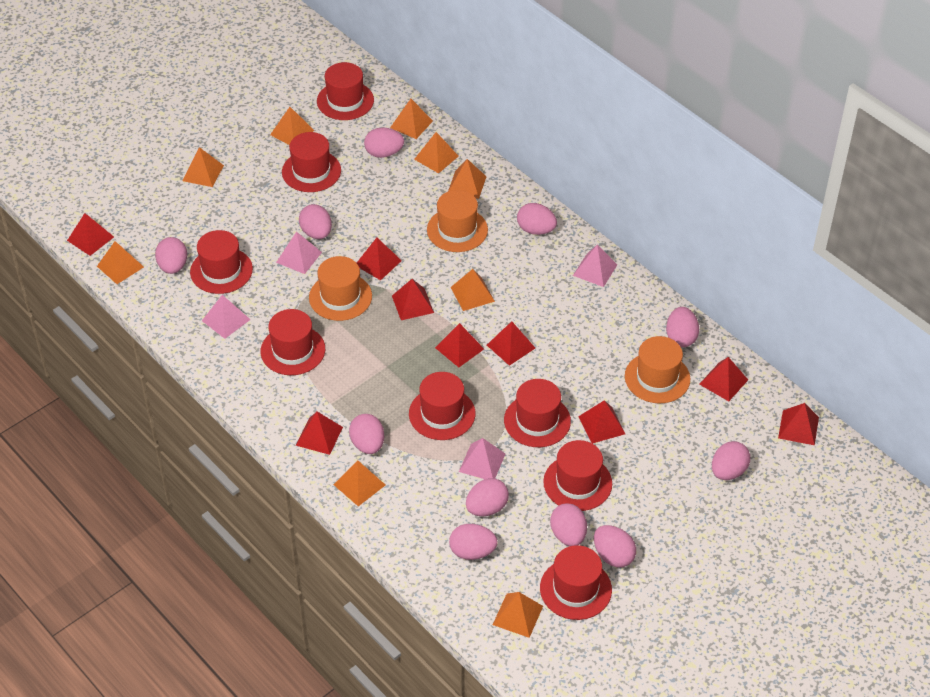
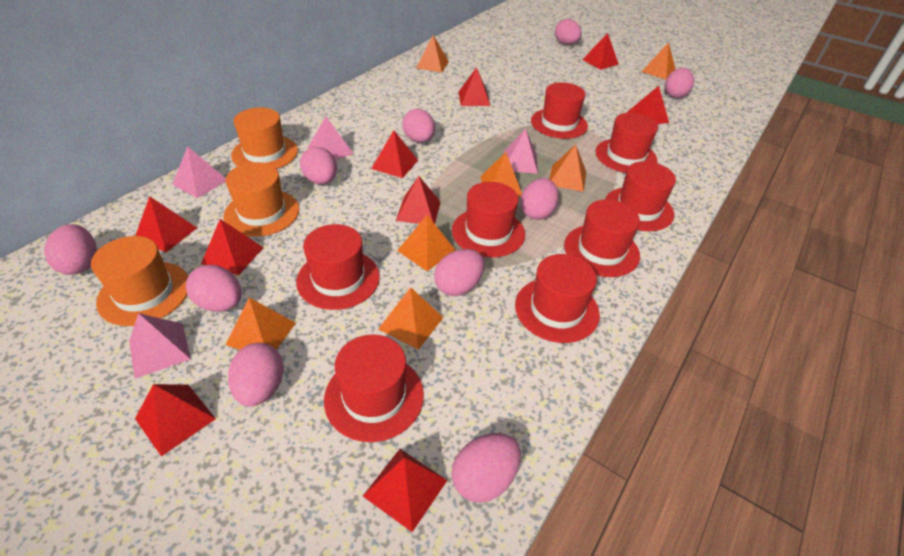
orange pyramid: 9 -> 7
pink egg: 11 -> 10

